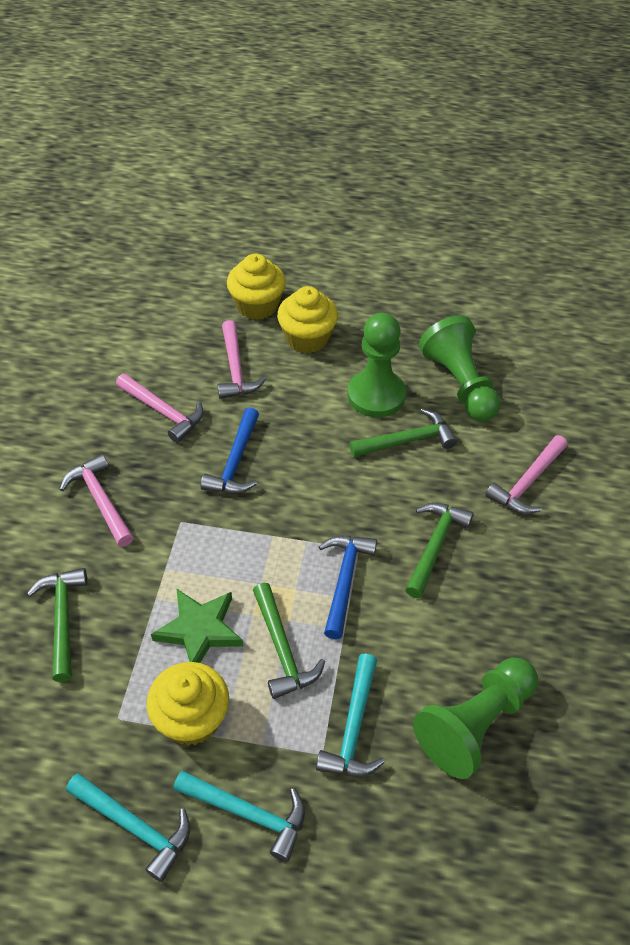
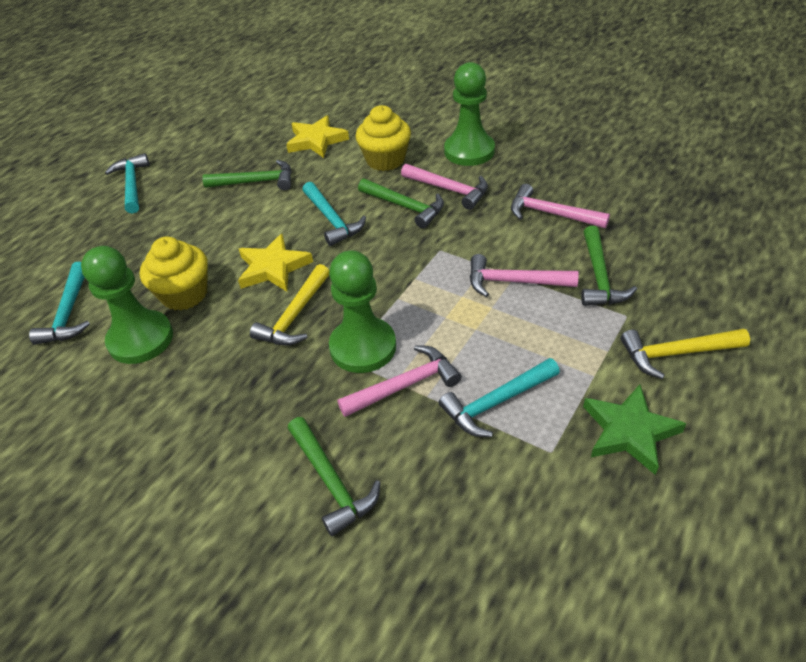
blue hammer: 2 -> 0
turquoise hammer: 3 -> 4
yellow cupcake: 3 -> 2
yellow hammer: 0 -> 2
yellow star: 0 -> 2

